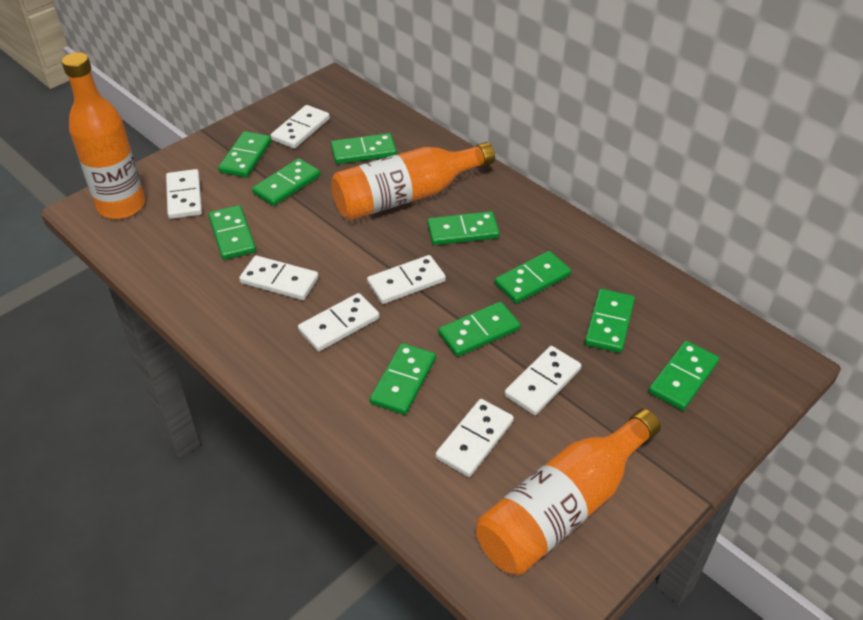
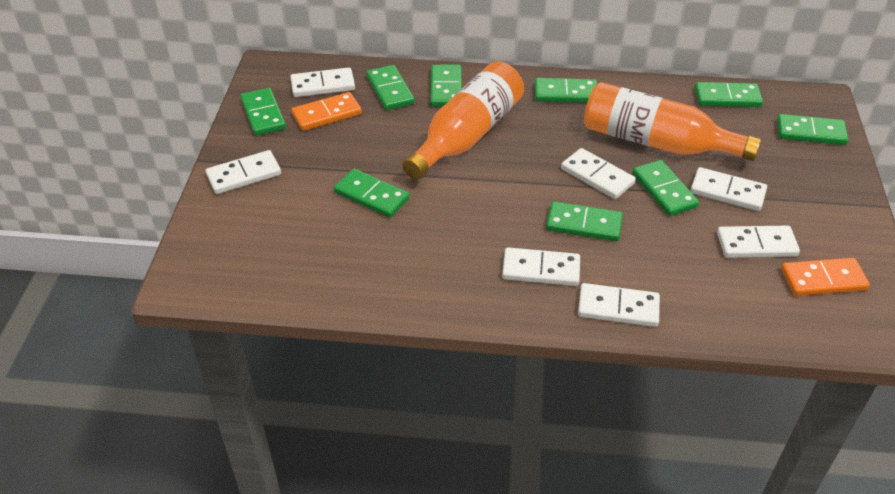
green domino: 10 -> 9
orange bottle: 3 -> 2
orange domino: 0 -> 2

